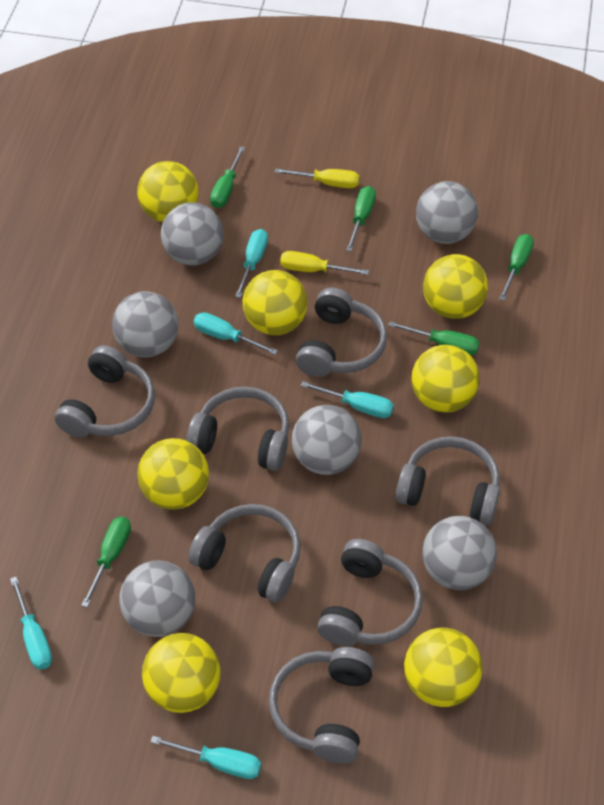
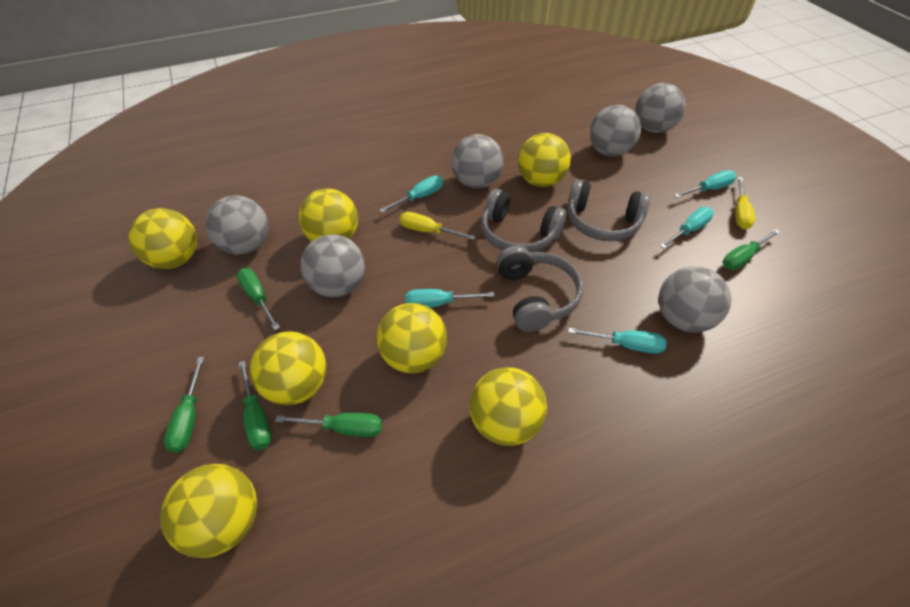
grey headphones: 7 -> 3

